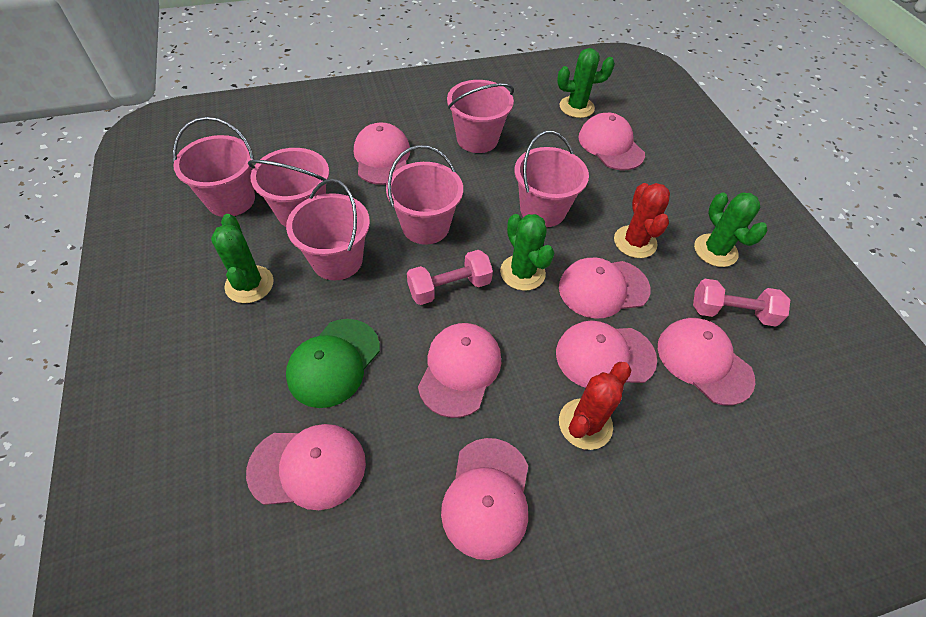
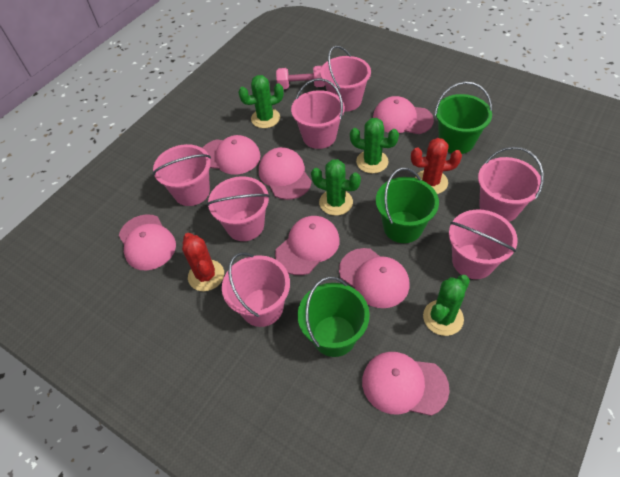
green bucket: 0 -> 3
green cap: 1 -> 0
pink bucket: 6 -> 7
pink cap: 8 -> 7
pink dumbbell: 2 -> 1

